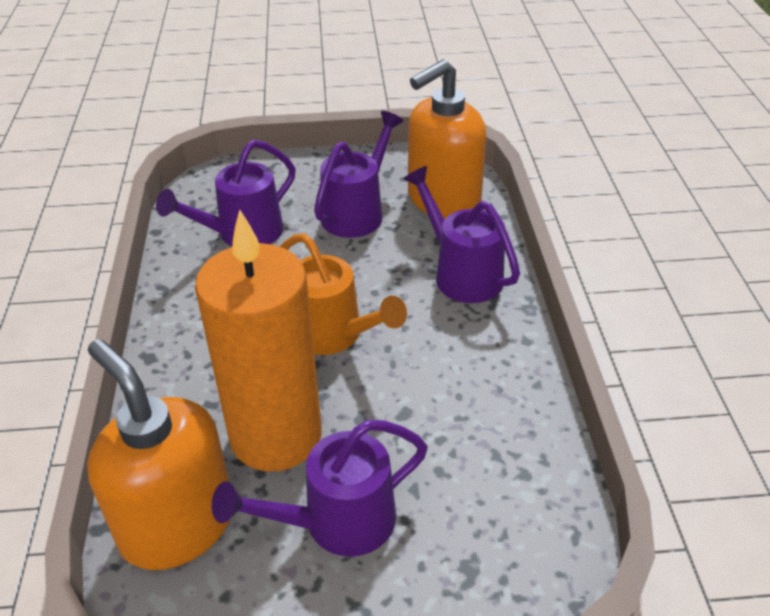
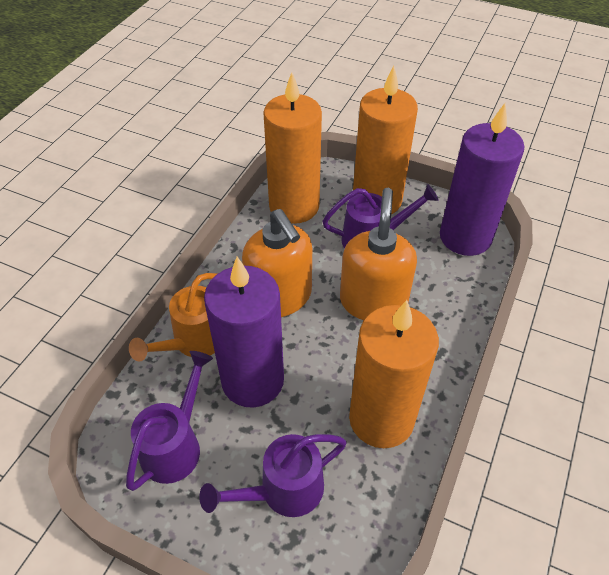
orange candle: 1 -> 3
purple candle: 0 -> 2
purple watering can: 4 -> 3

